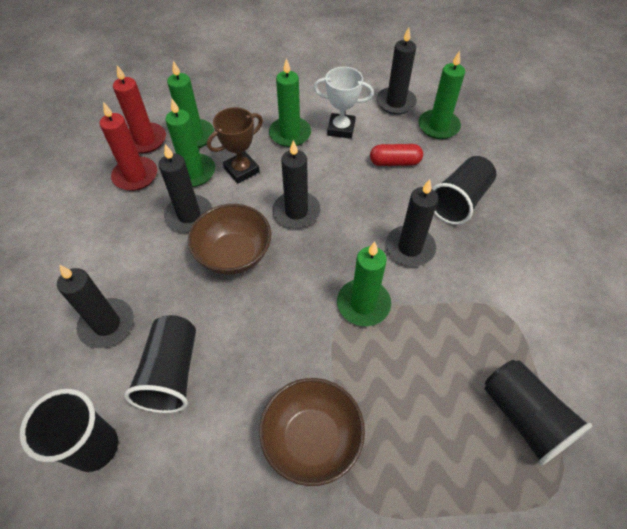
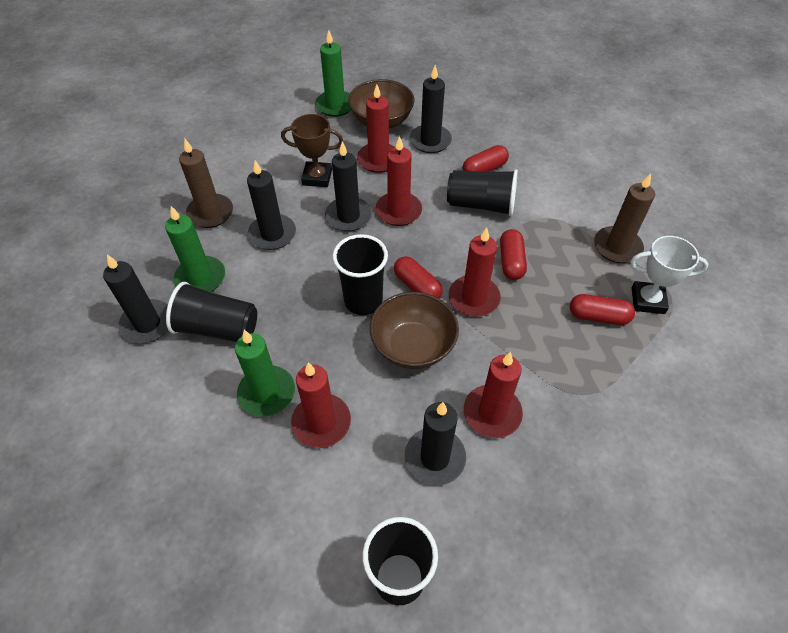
brown candle: 0 -> 2
green candle: 5 -> 3
red candle: 2 -> 5
red capsule: 1 -> 4

